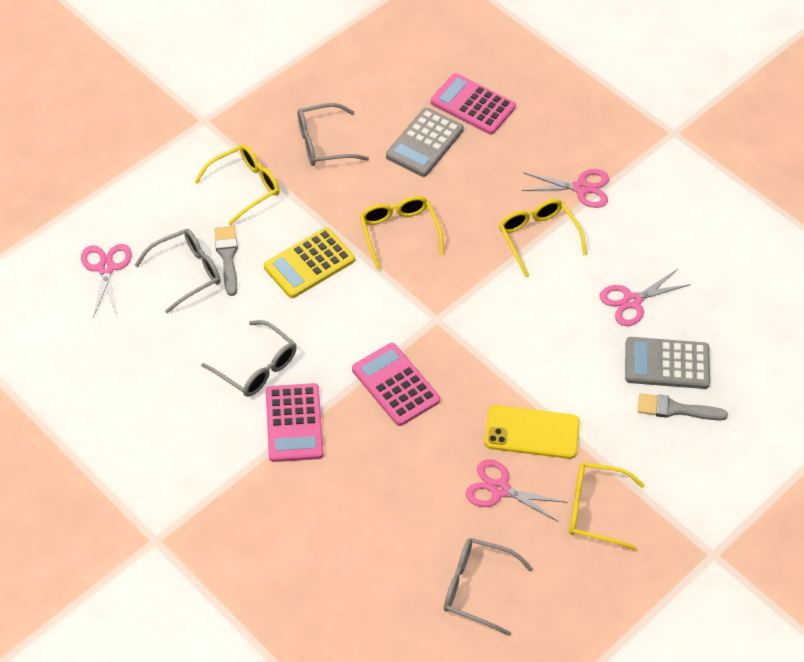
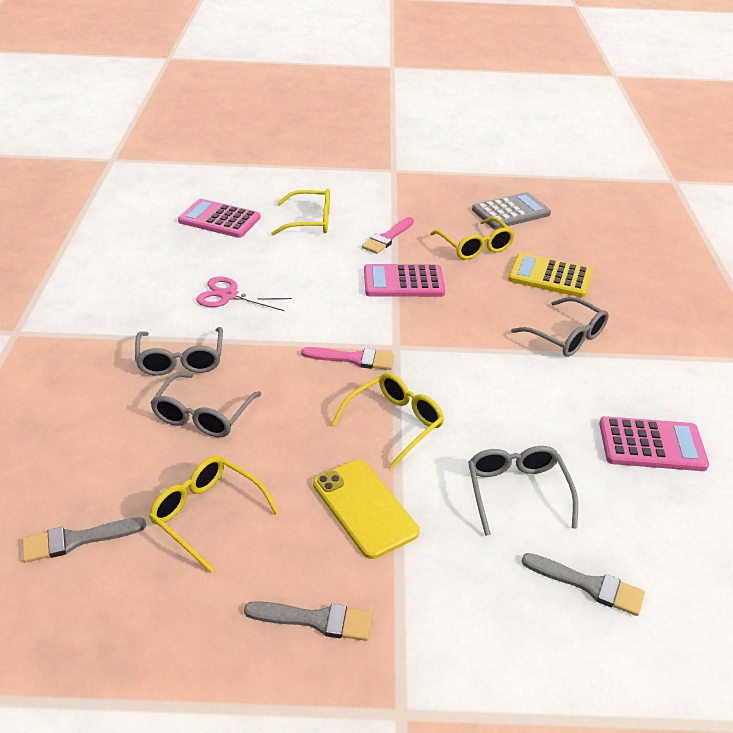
grey brush: 2 -> 3
grey calculator: 2 -> 1
pink brush: 0 -> 2
pink scissors: 4 -> 1

